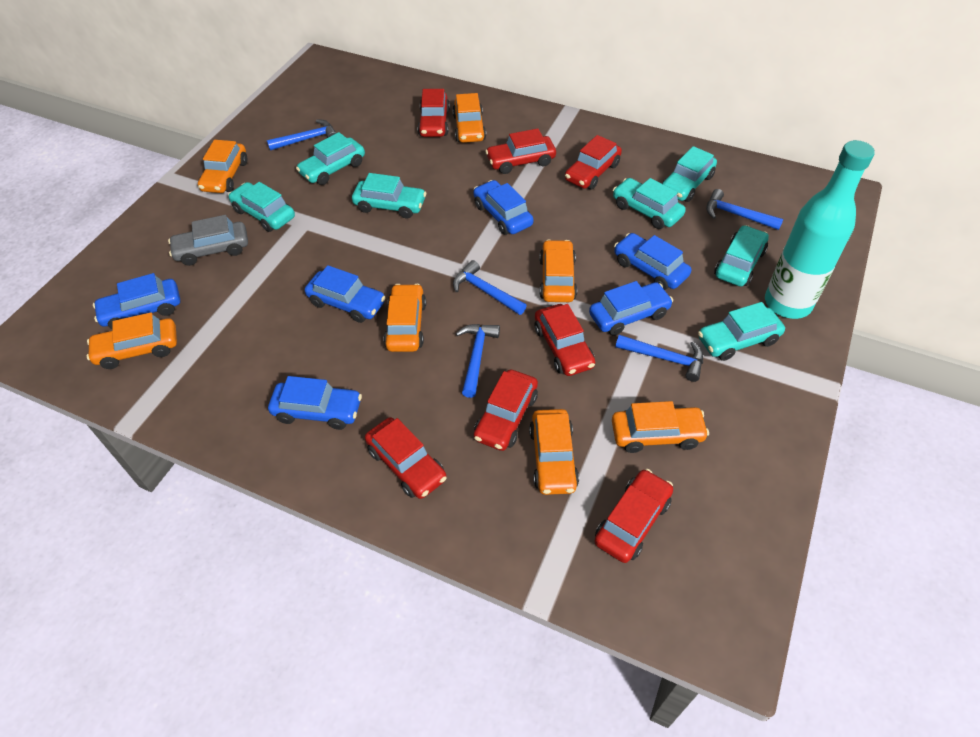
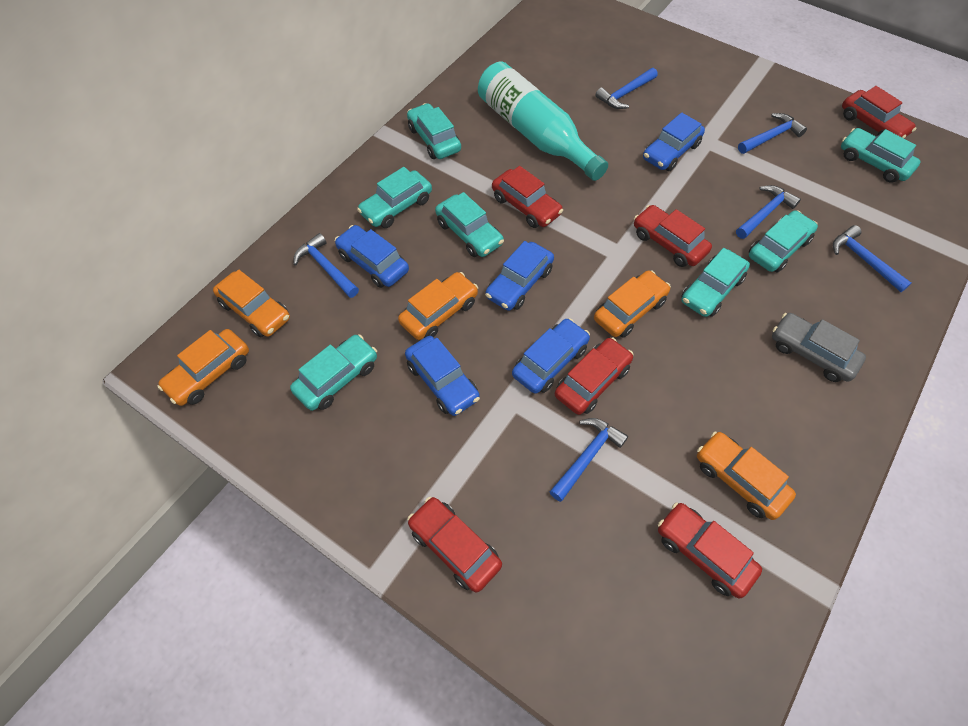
blue car: 6 -> 5
blue hammer: 5 -> 6
orange car: 7 -> 5
red car: 7 -> 6

